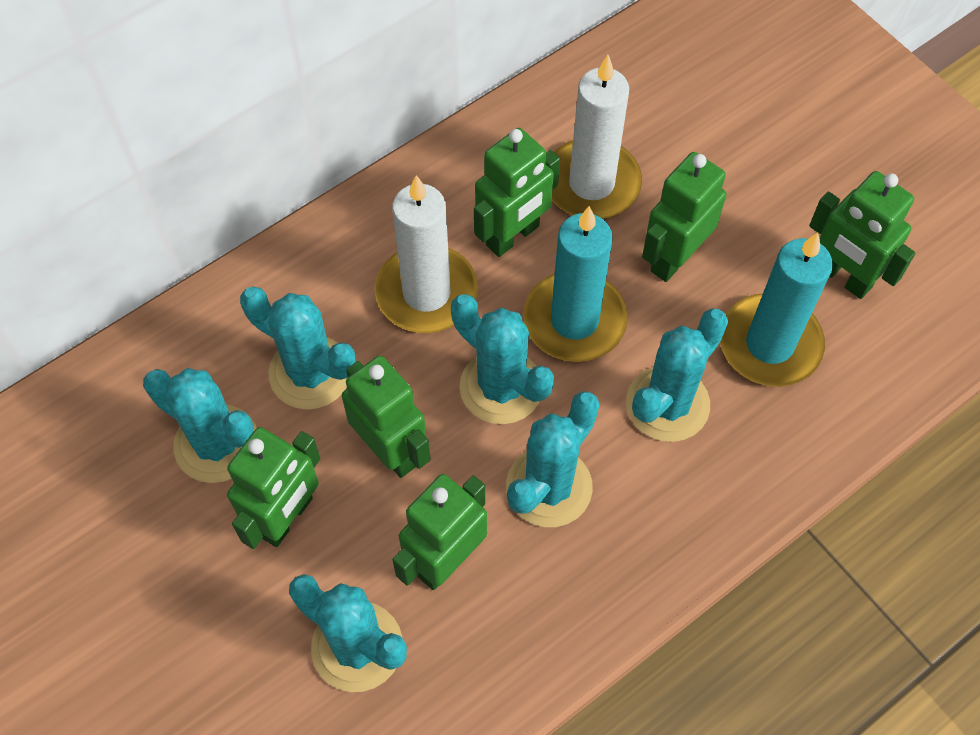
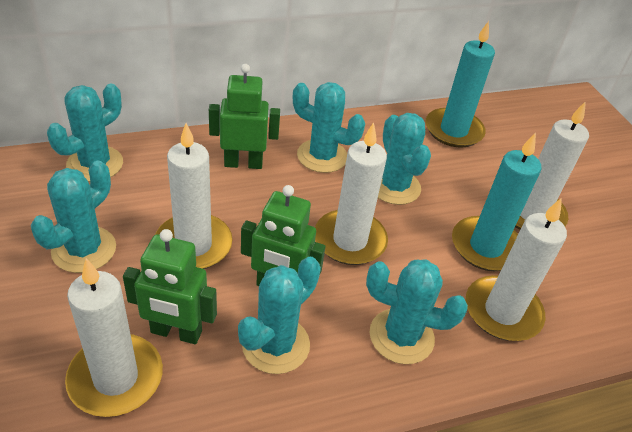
green robot: 6 -> 3
white candle: 2 -> 5

